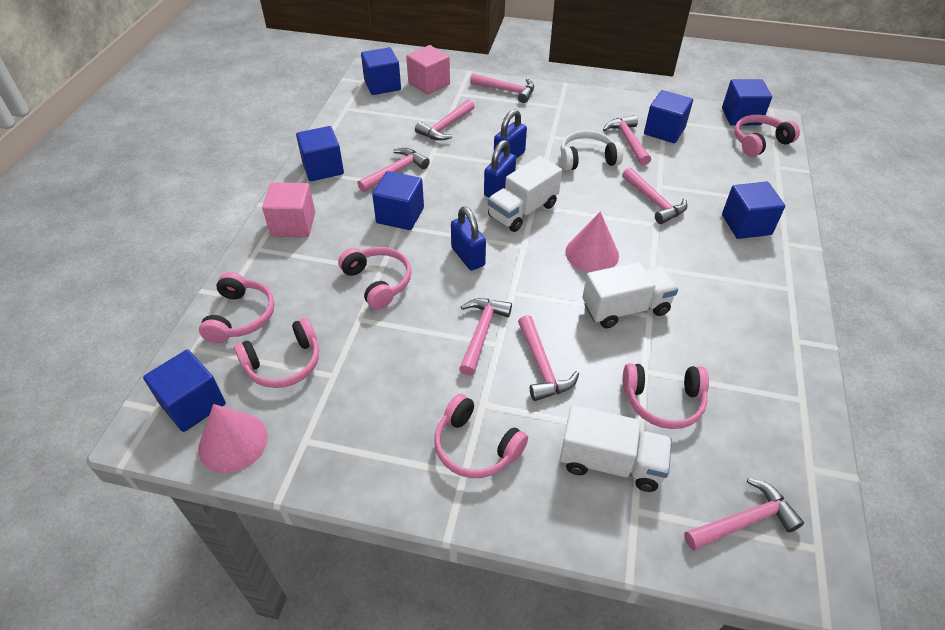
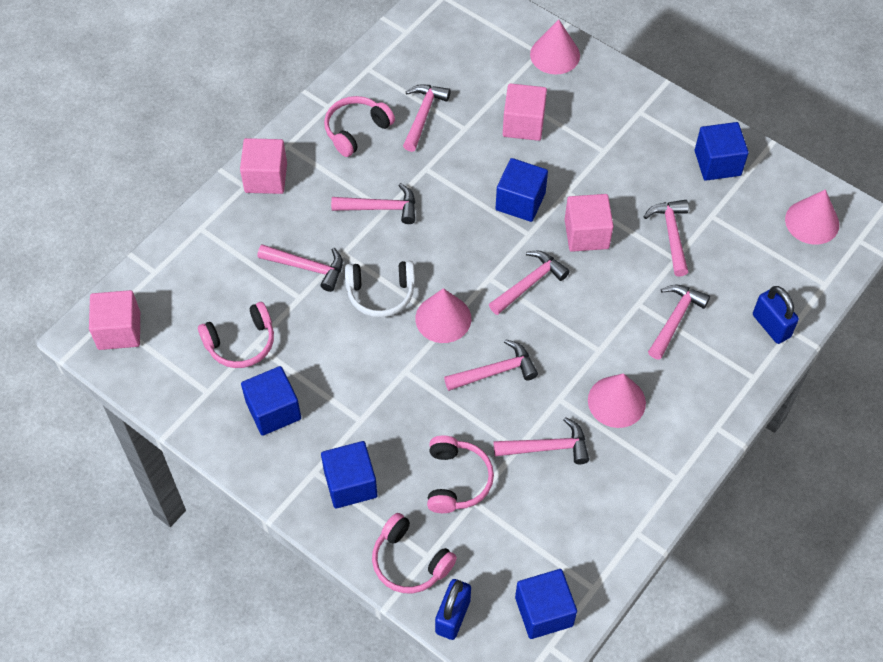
blue cube: 7 -> 5
blue padlock: 3 -> 2
pink cone: 2 -> 4
pink cube: 2 -> 4
pink headphones: 6 -> 4
white truck: 3 -> 0

